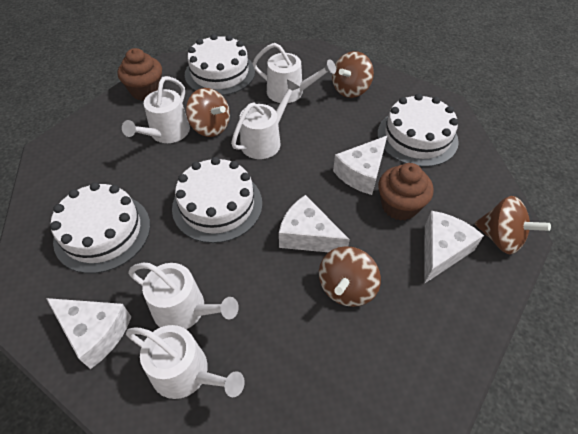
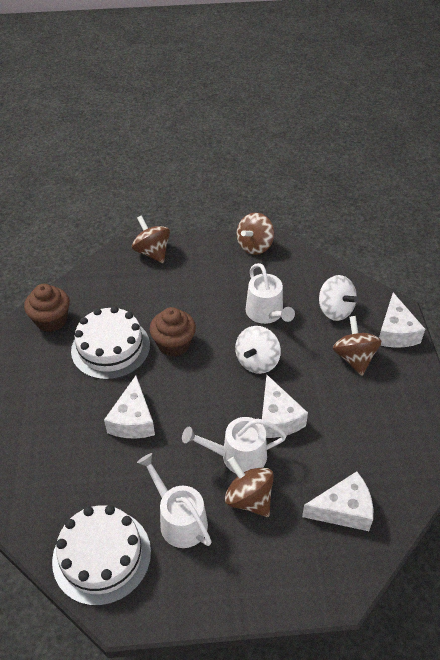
white cake: 4 -> 2
white spinning top: 0 -> 2
white watering can: 5 -> 3

